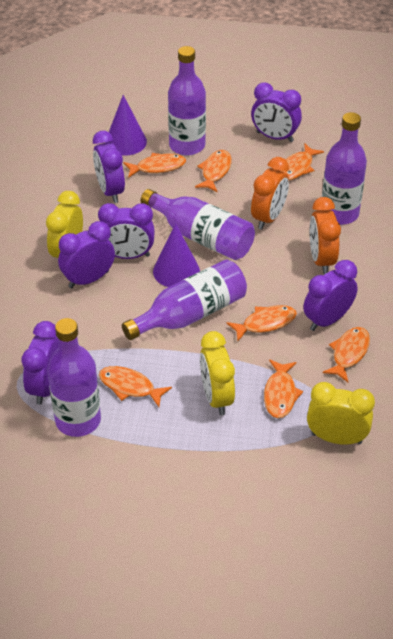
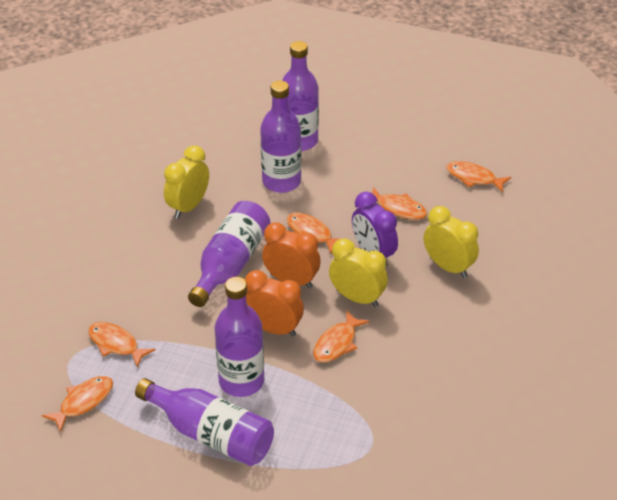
orange fish: 7 -> 6
purple clock: 6 -> 1
purple cone: 2 -> 0

